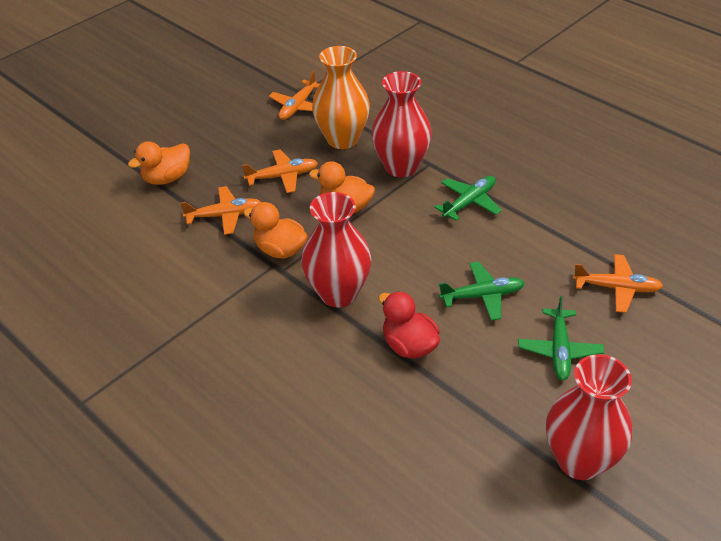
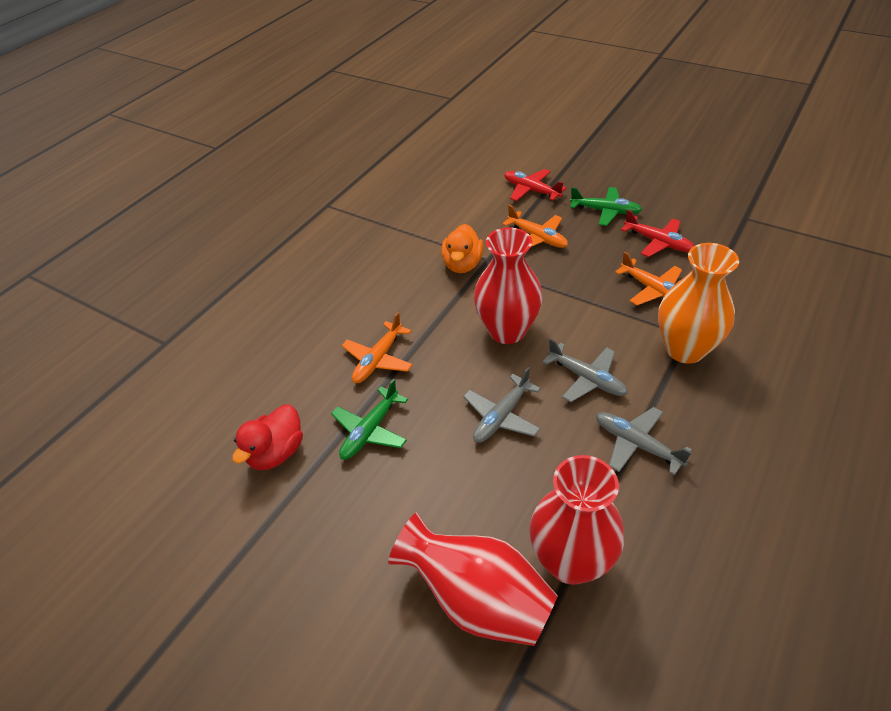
green plane: 3 -> 2
grey plane: 0 -> 3
orange duck: 3 -> 1
orange plane: 4 -> 3
red plane: 0 -> 2

